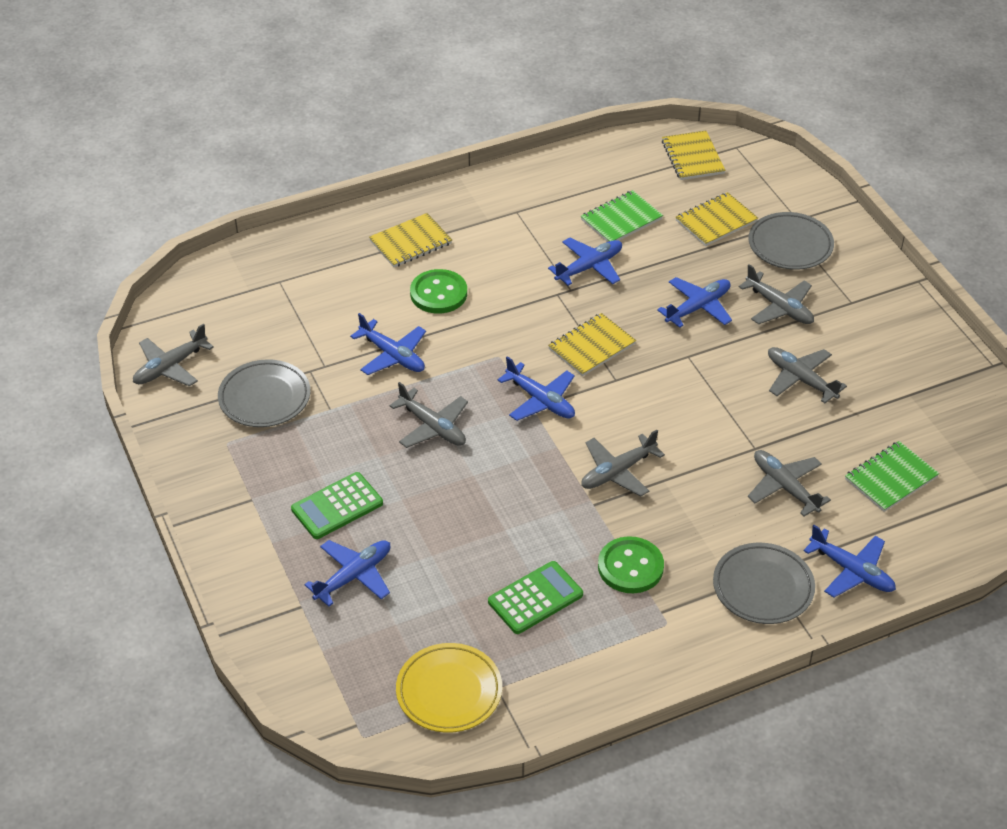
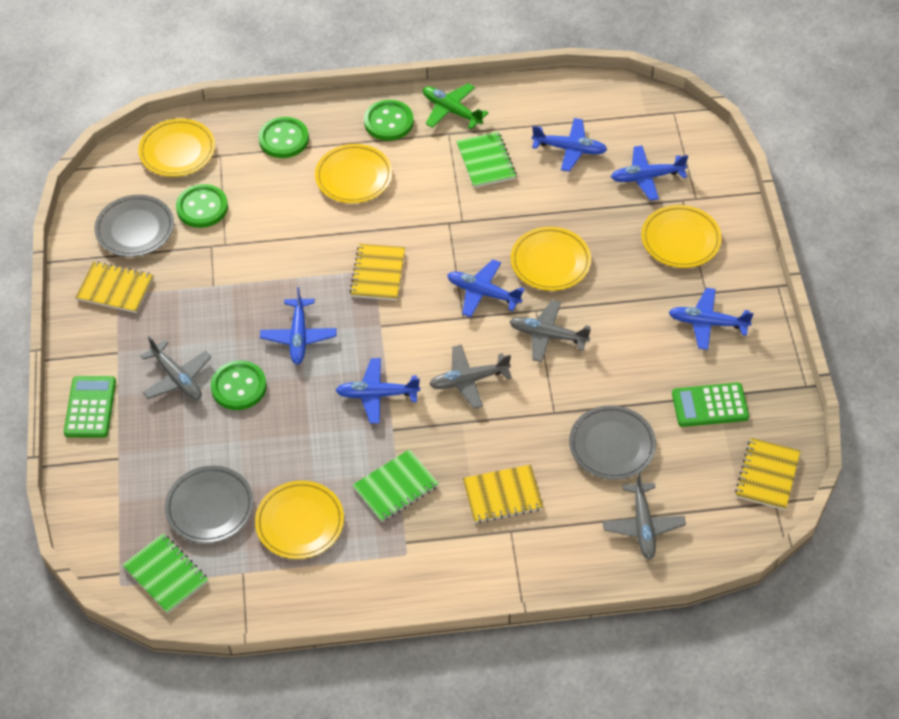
green button: 2 -> 4
green notebook: 2 -> 3
green plane: 0 -> 1
grey plane: 6 -> 4
yellow plate: 1 -> 5

